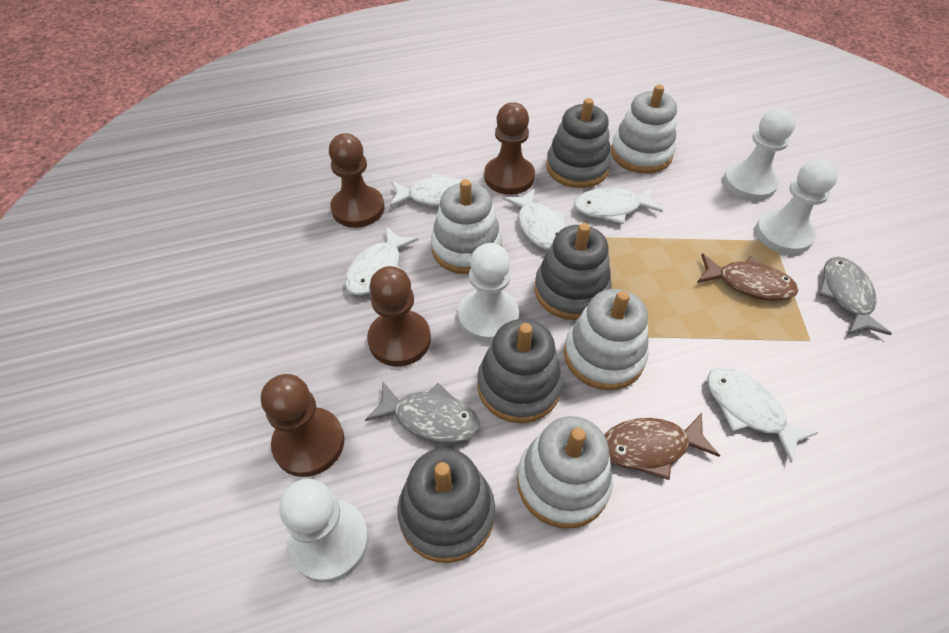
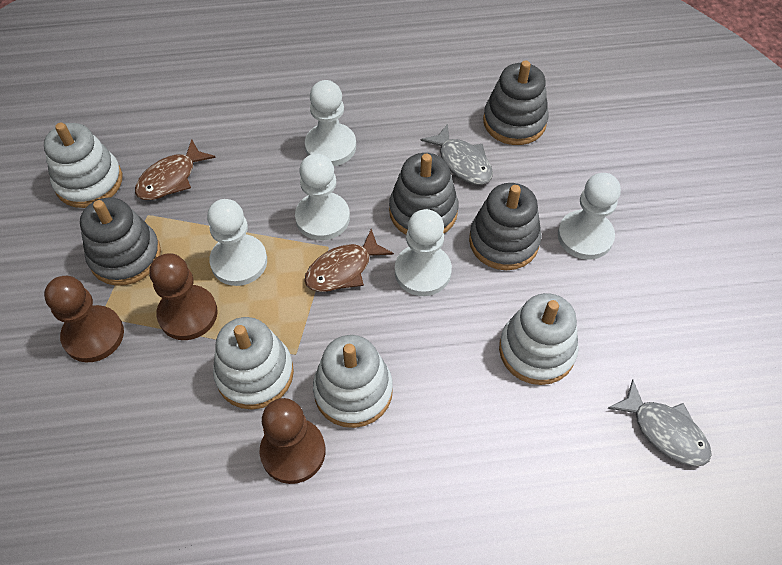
brown pawn: 4 -> 3
white fish: 5 -> 0
white pawn: 4 -> 5

